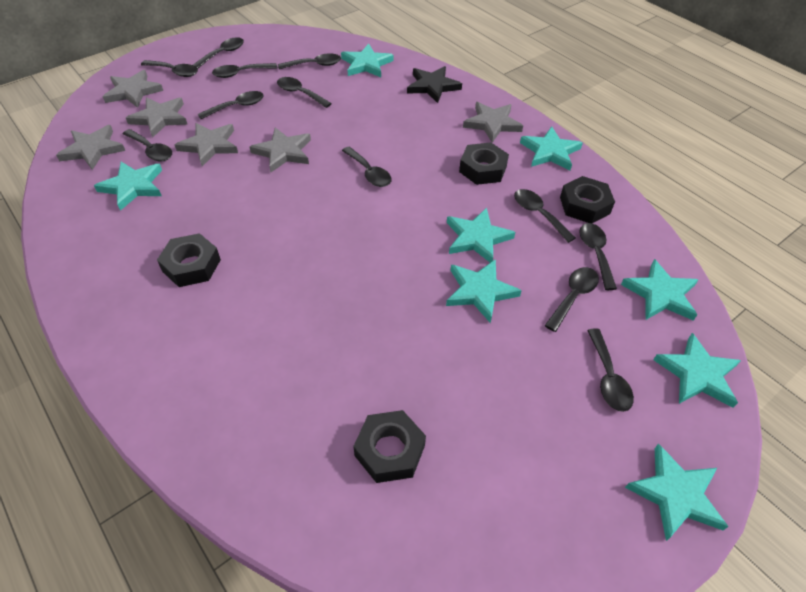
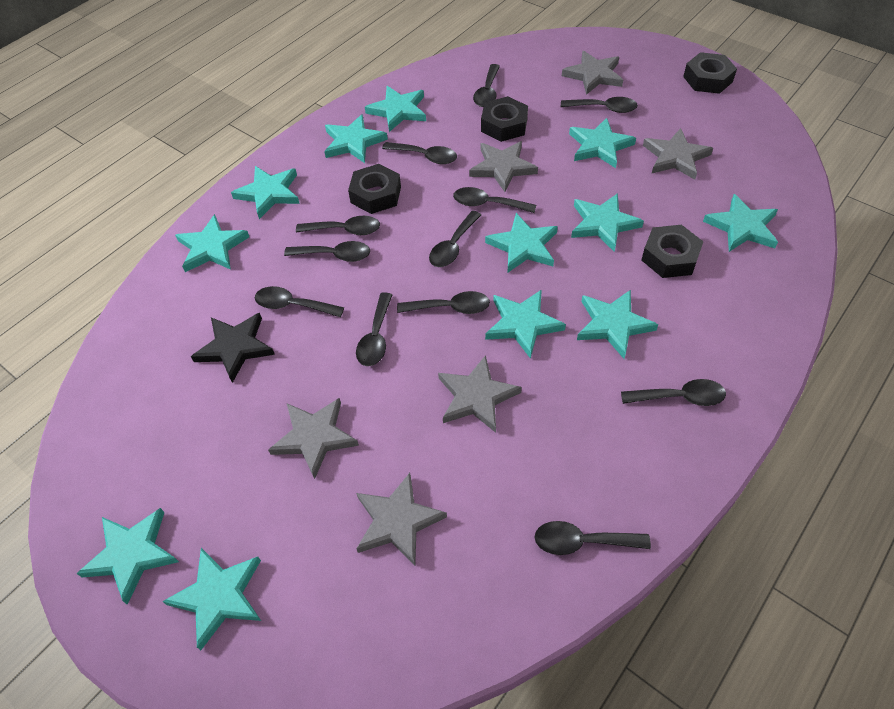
turquoise star: 8 -> 12

